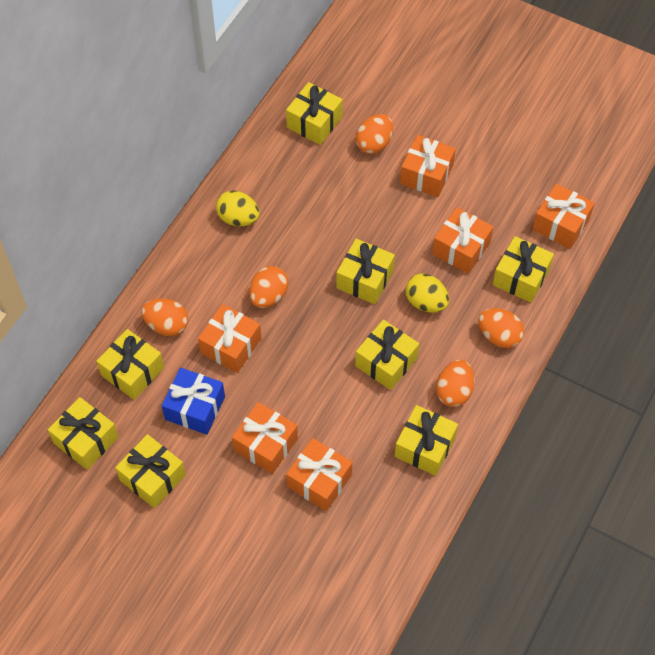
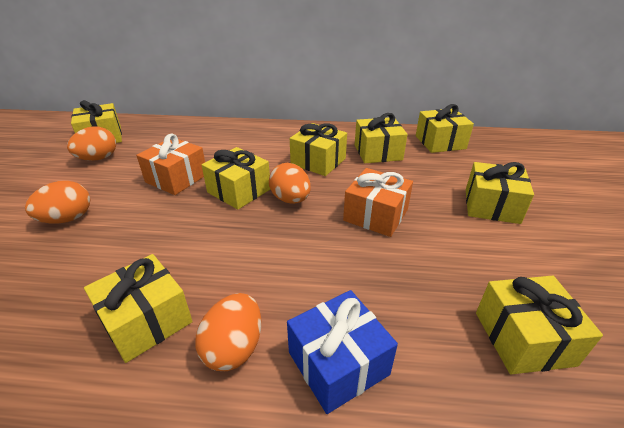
orange egg: 5 -> 4
orange gift: 6 -> 2
yellow egg: 2 -> 0

